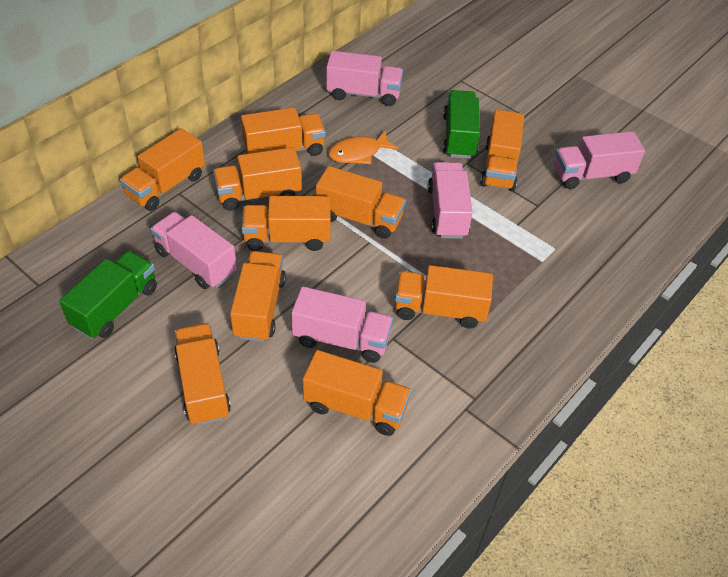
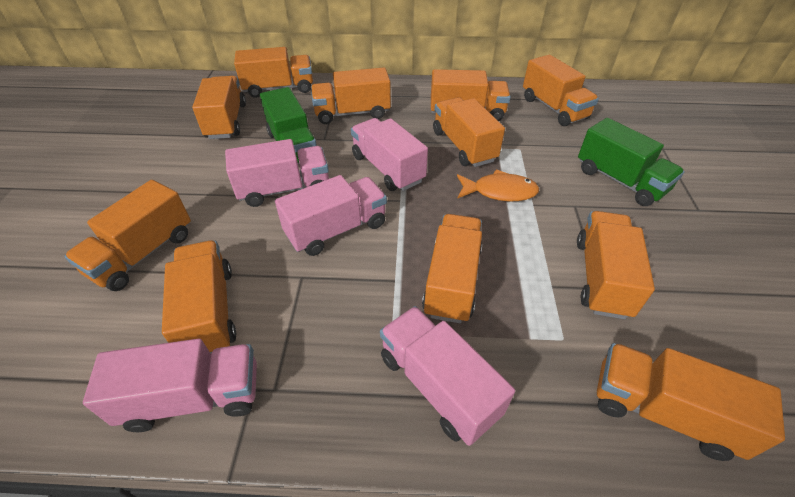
orange truck: 10 -> 11

